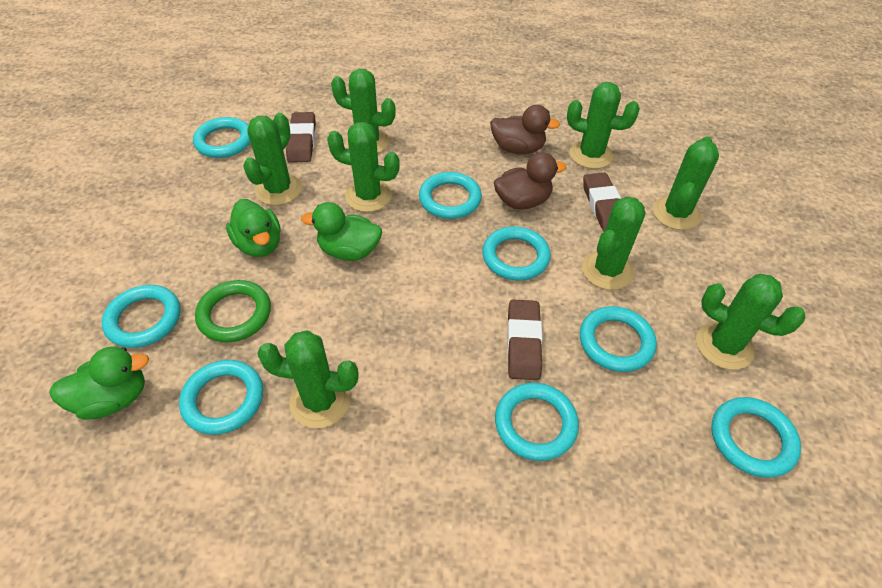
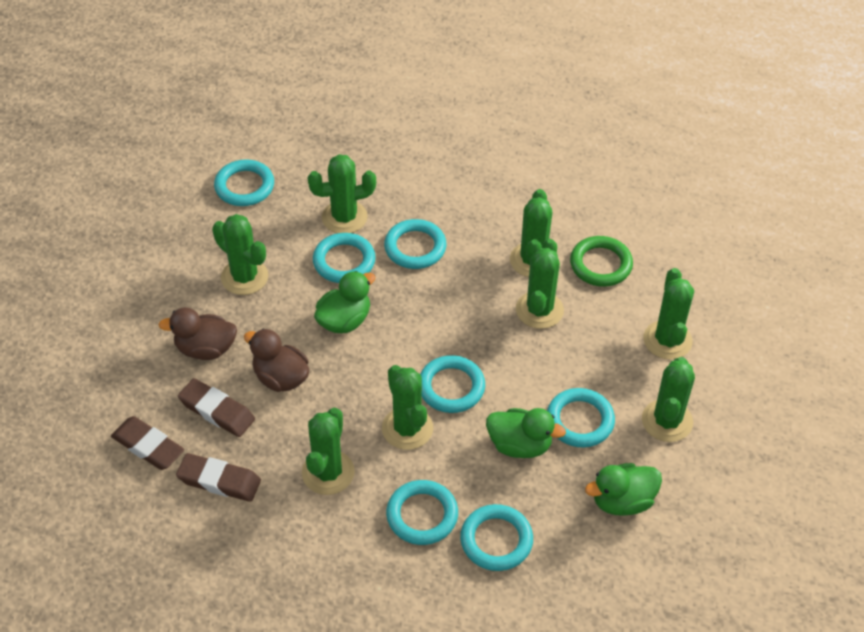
turquoise ring: 8 -> 7

